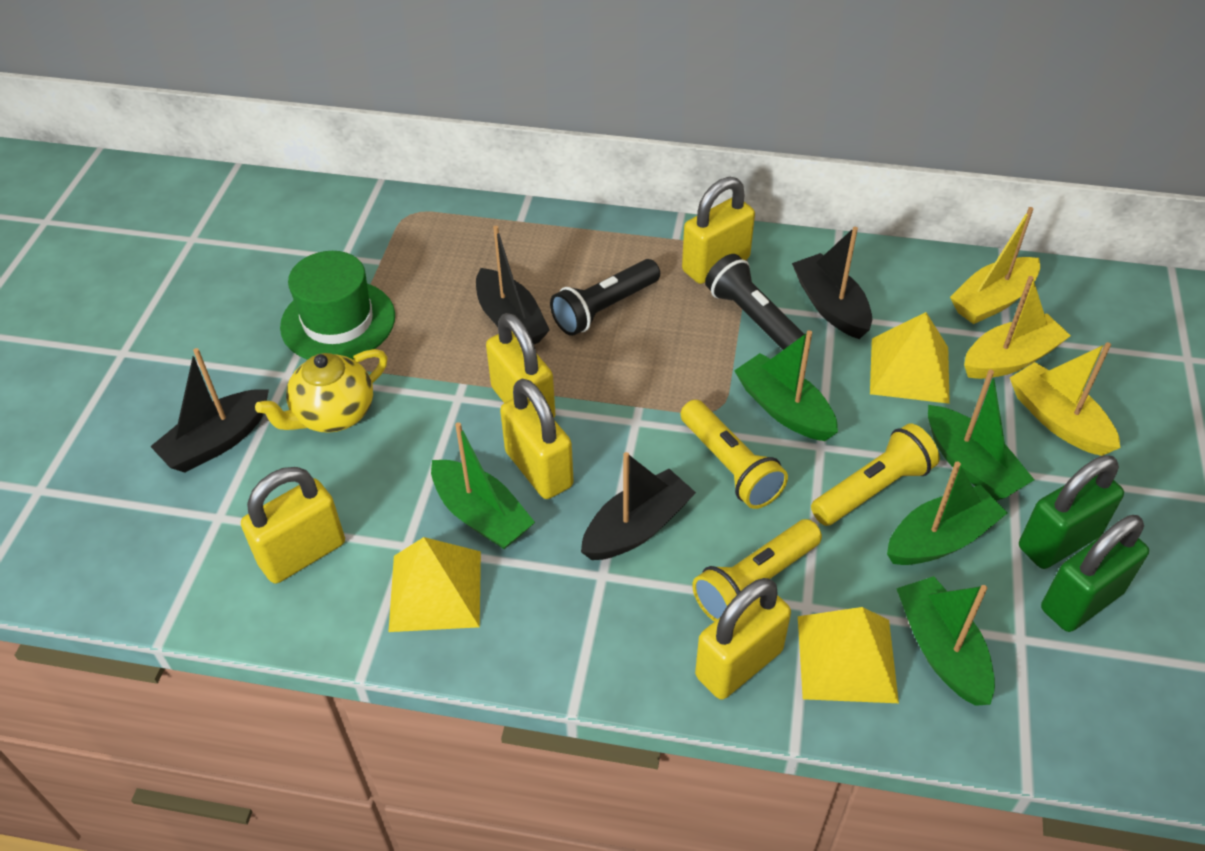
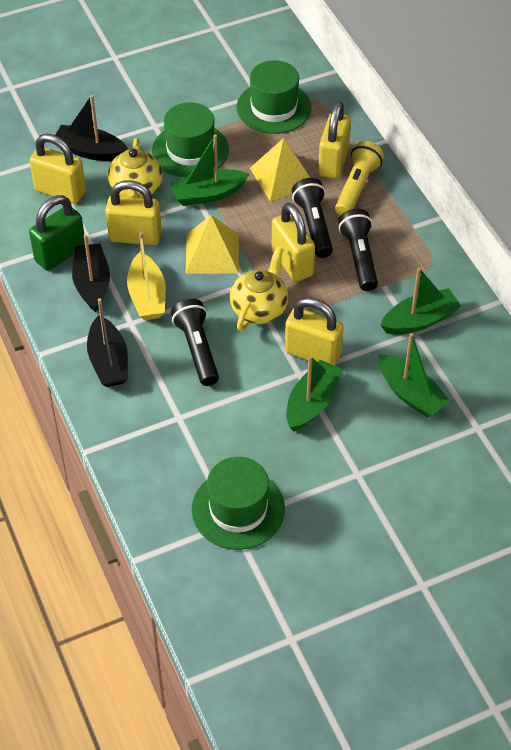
black boat: 4 -> 3
black flashlight: 2 -> 3
green boat: 5 -> 4
green hat: 1 -> 3
green padlock: 2 -> 1
yellow boat: 3 -> 1
yellow flashlight: 3 -> 1
yellow pyramid: 3 -> 2
yellow teapot: 1 -> 2

